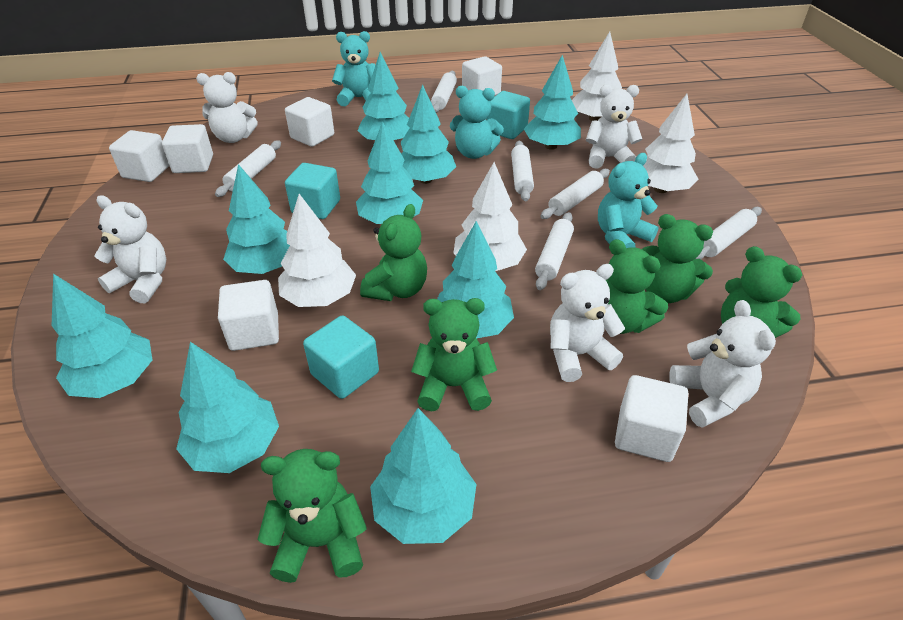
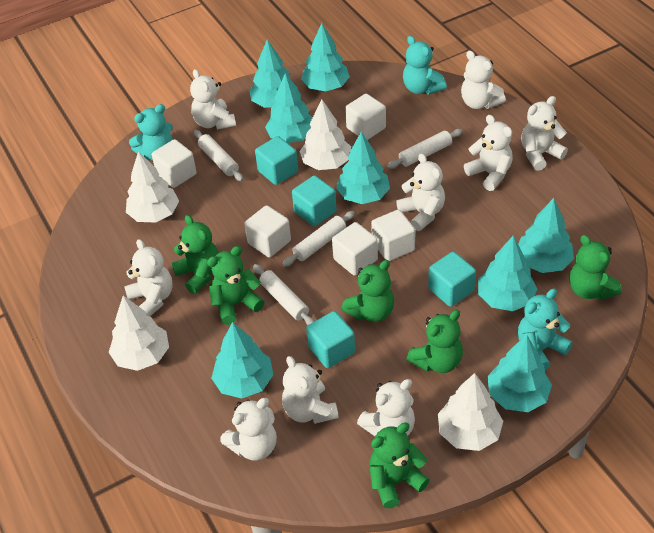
turquoise cube: 3 -> 4
turquoise tree: 9 -> 8
white cube: 6 -> 5
white rolling pin: 6 -> 4
white teddy bear: 5 -> 9

